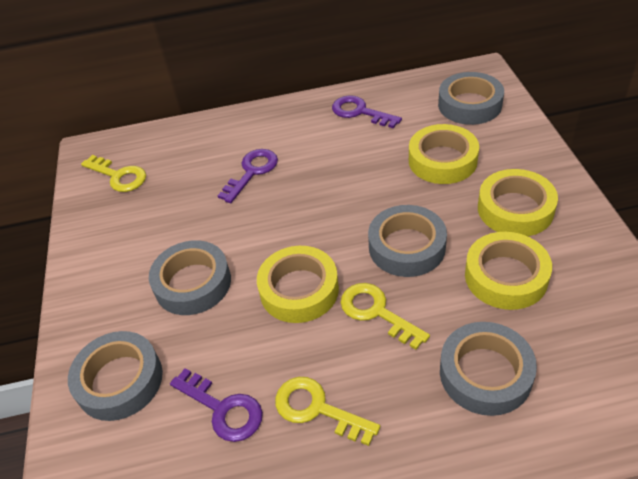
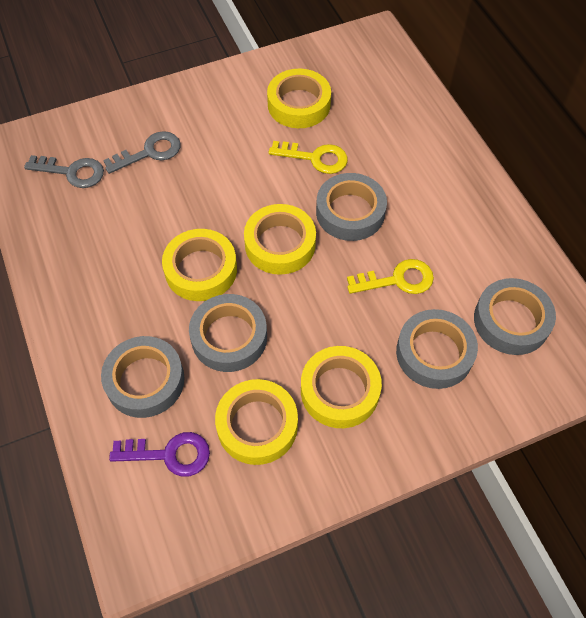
grey key: 0 -> 2
purple key: 3 -> 1
yellow key: 3 -> 2
yellow tape: 4 -> 5

